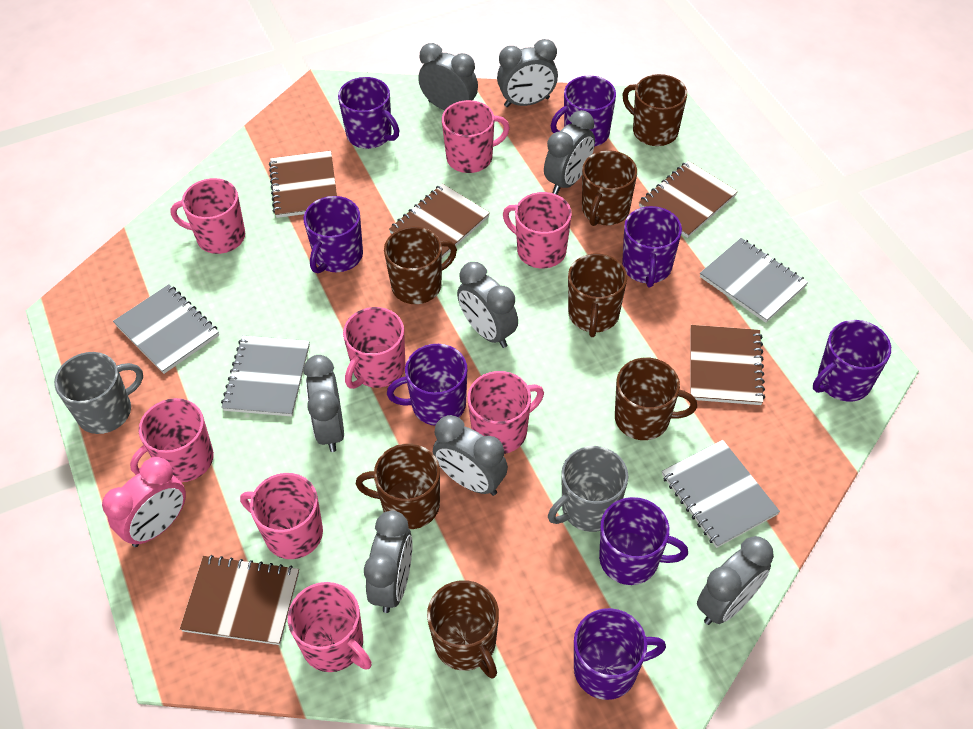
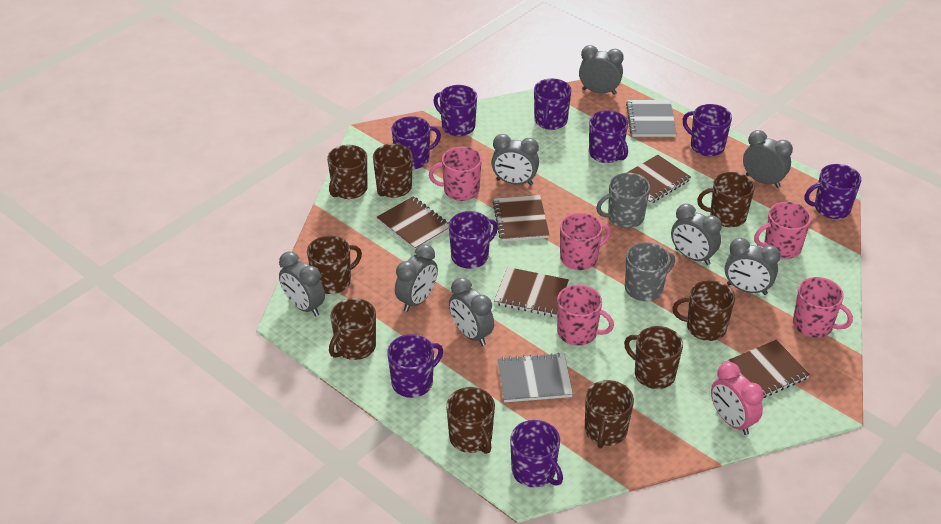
brown mug: 7 -> 9
grey notebook: 4 -> 2
pink mug: 8 -> 5
purple mug: 8 -> 9

